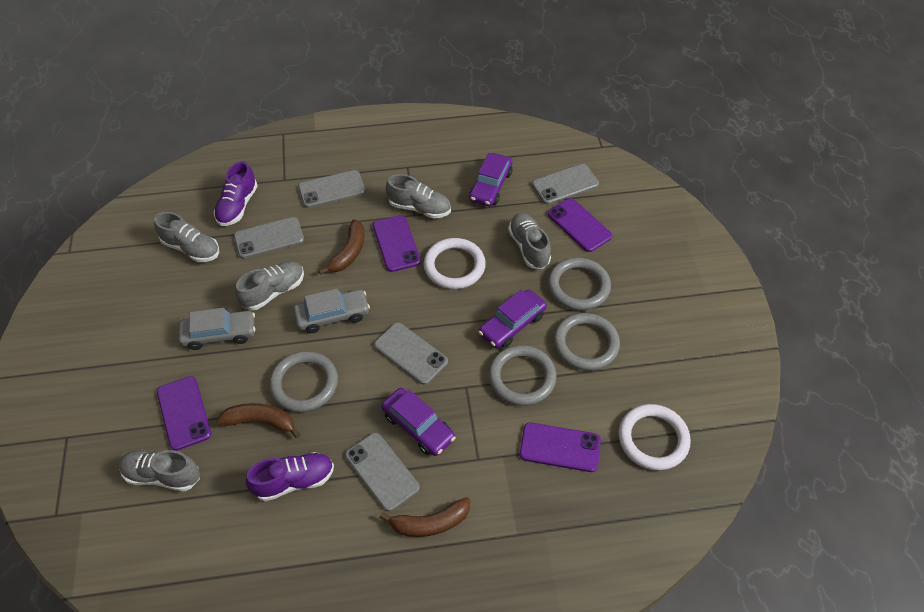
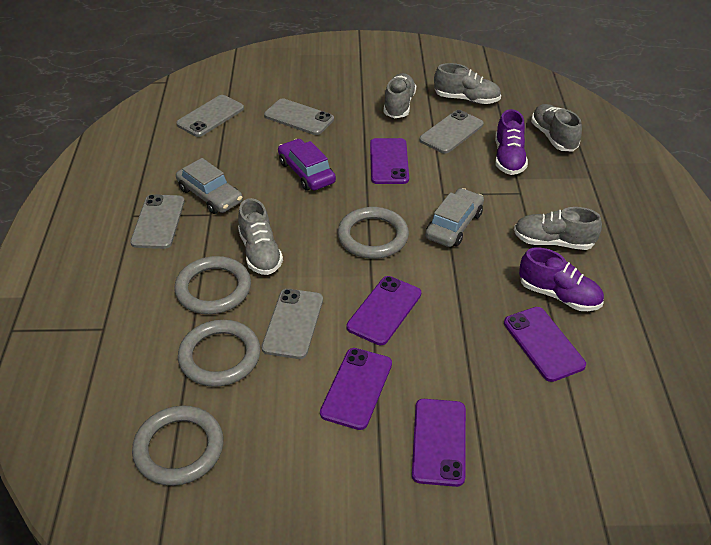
brown banana: 3 -> 0
purple car: 3 -> 1
purple phone: 4 -> 5
white ring: 2 -> 0

